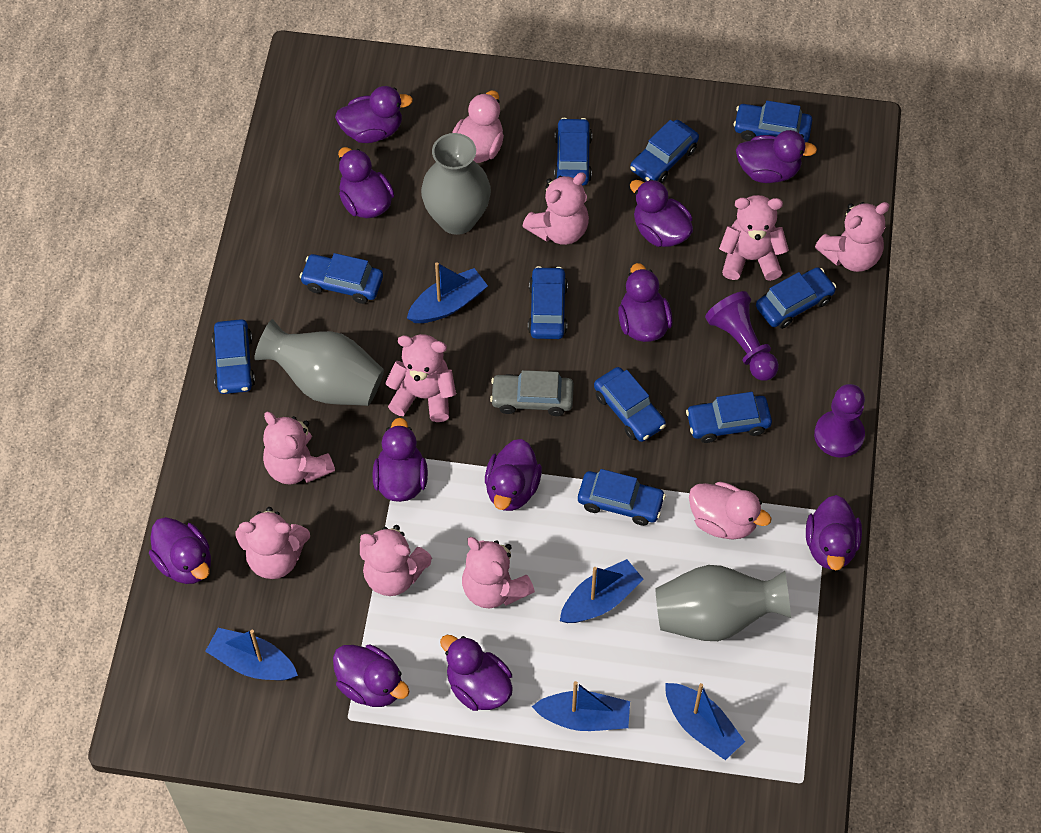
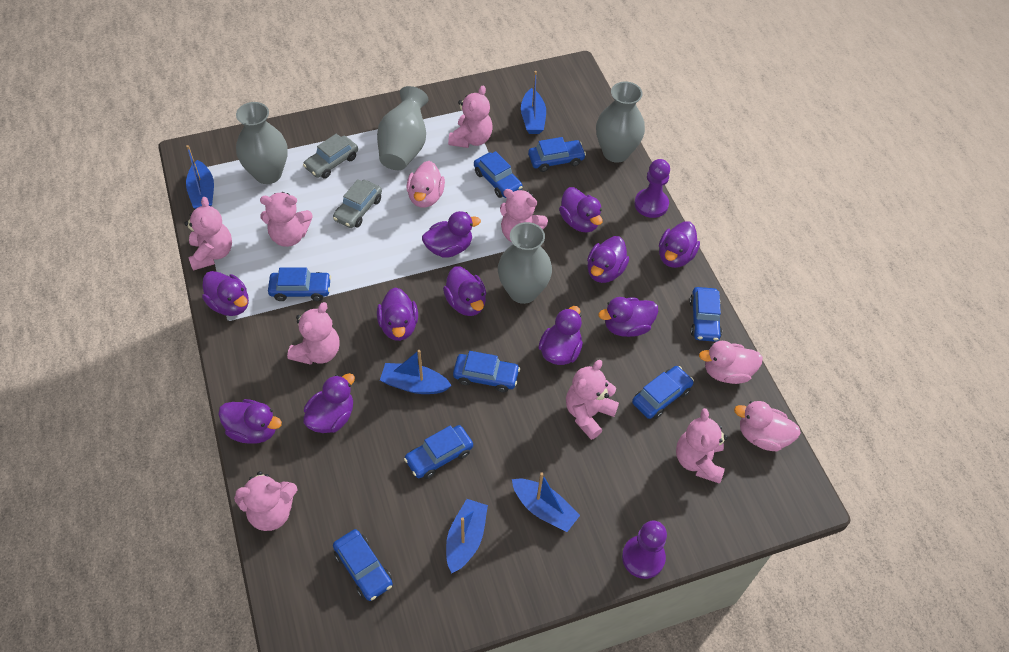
blue car: 10 -> 8
grey car: 1 -> 2
grey vase: 3 -> 4
pink duck: 2 -> 3

